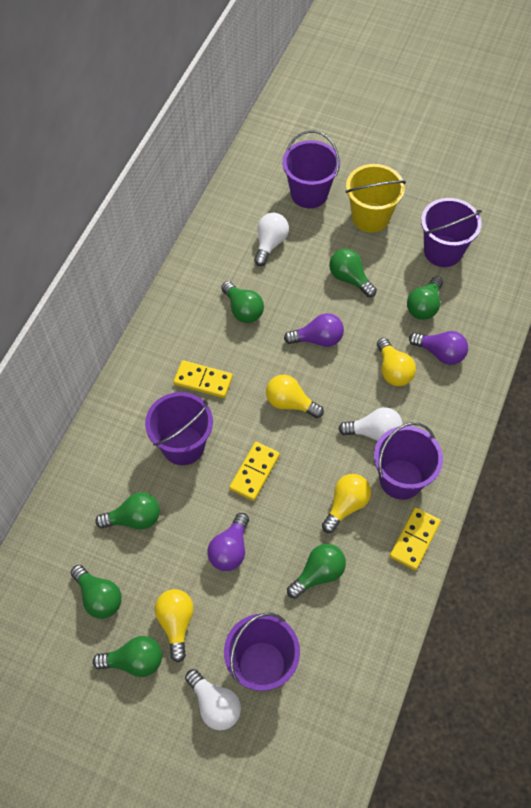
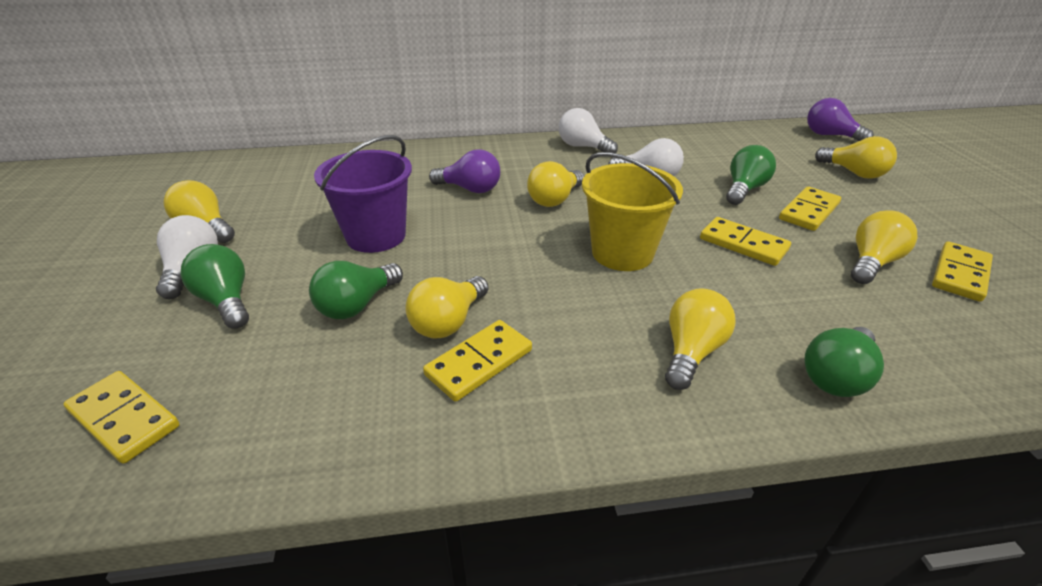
green light bulb: 7 -> 4
purple bucket: 5 -> 1
purple light bulb: 3 -> 2
yellow domino: 3 -> 5
yellow light bulb: 4 -> 6

